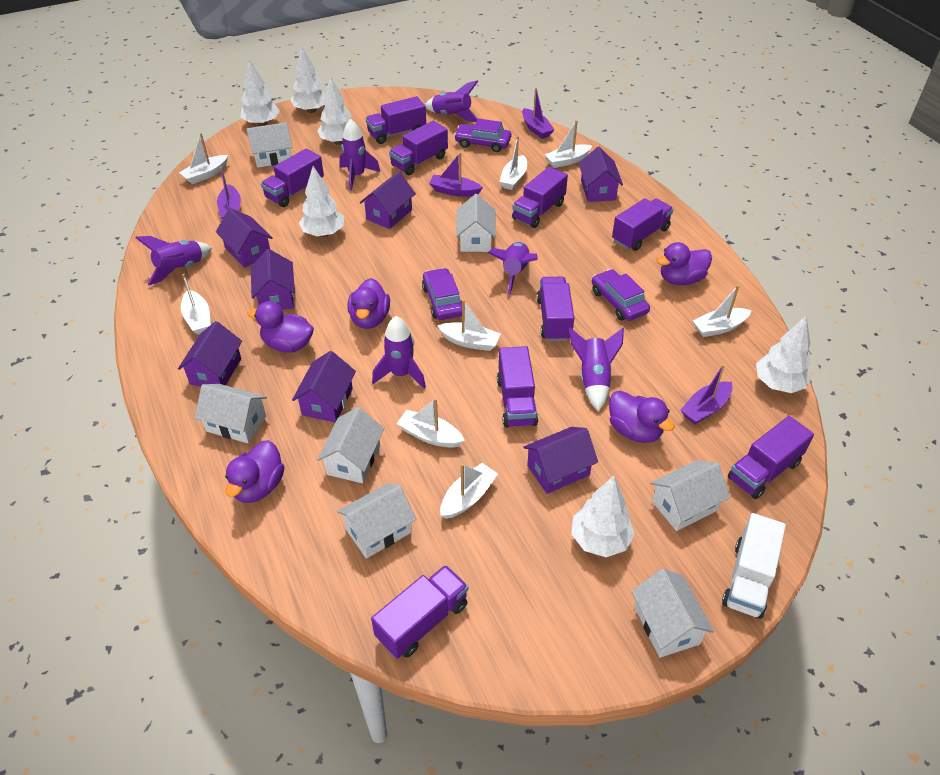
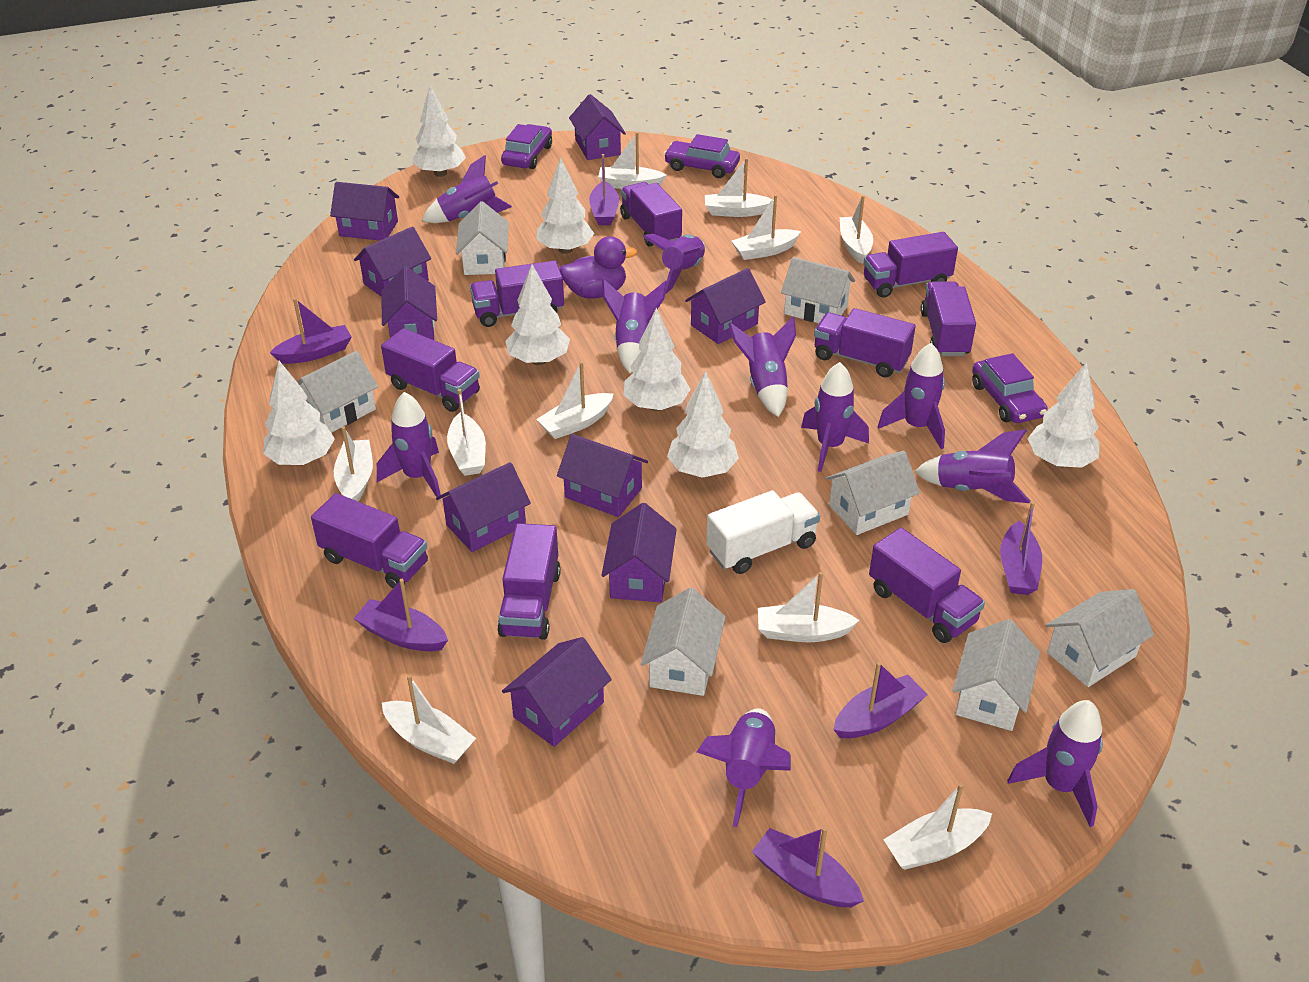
purple boat: 4 -> 6
purple duck: 5 -> 1
purple house: 7 -> 9
purple rocket: 6 -> 10
white boat: 8 -> 10
white tree: 6 -> 7

